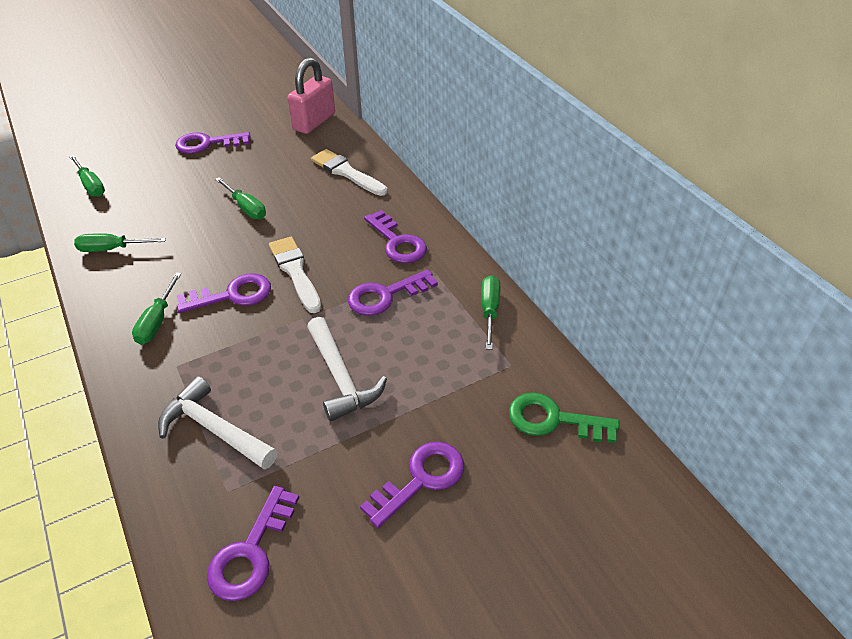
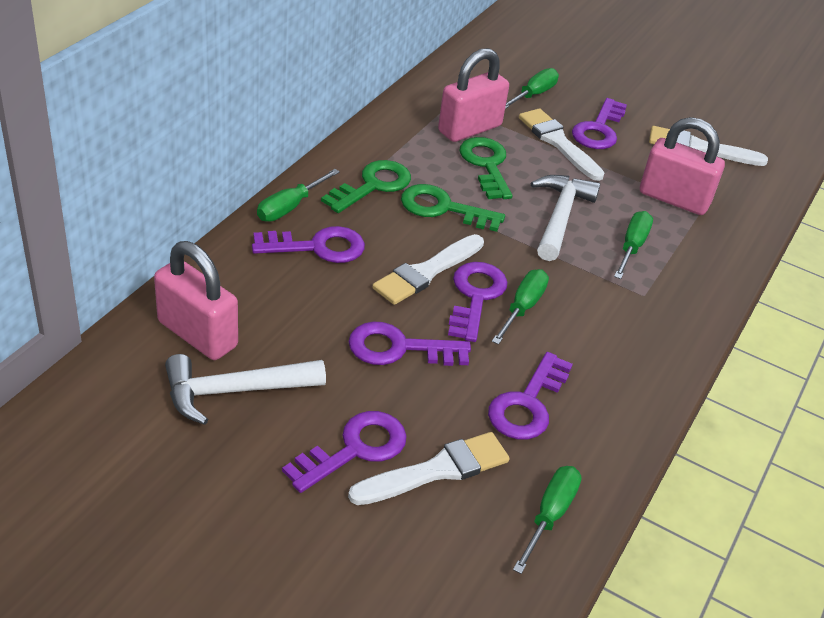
green key: 1 -> 3
pink padlock: 1 -> 3
white brush: 2 -> 4

